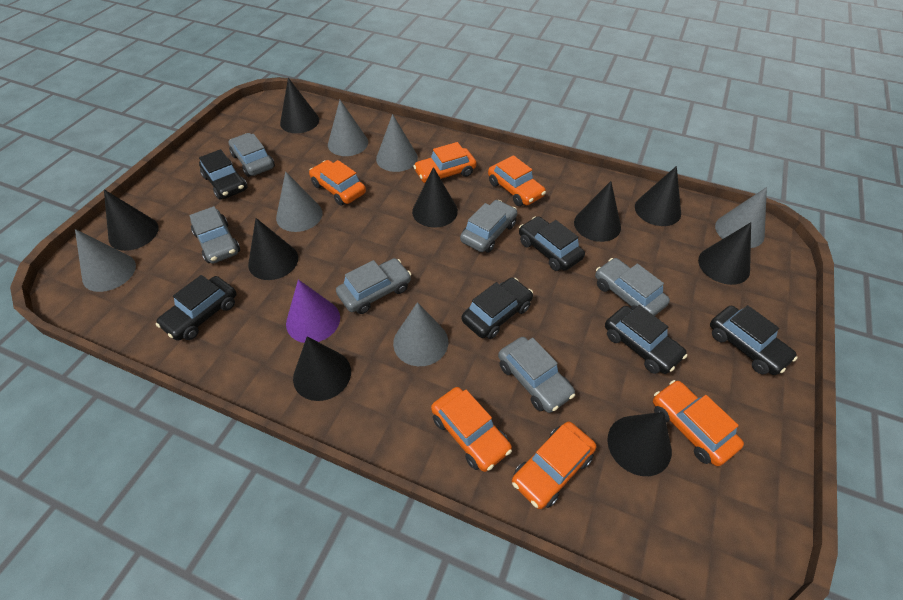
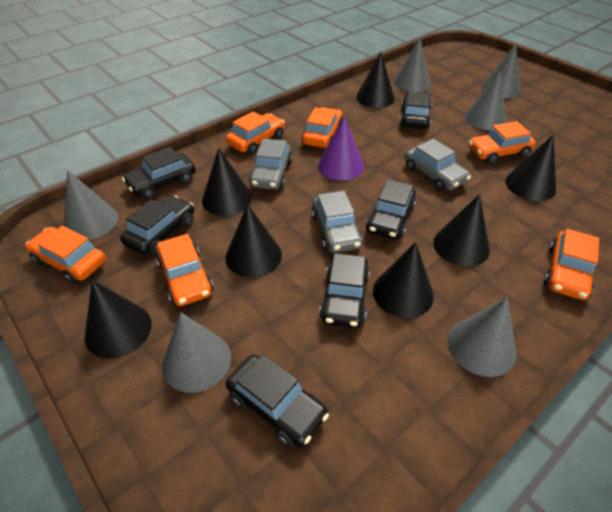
black cone: 9 -> 7
grey car: 6 -> 3

